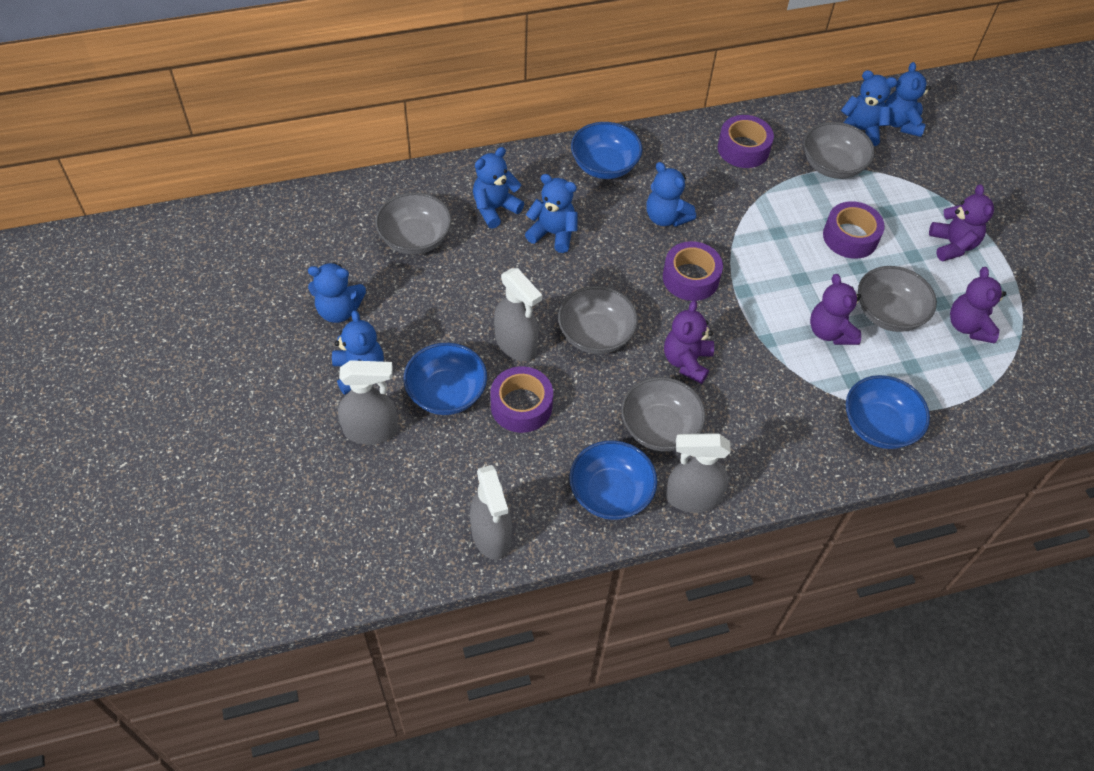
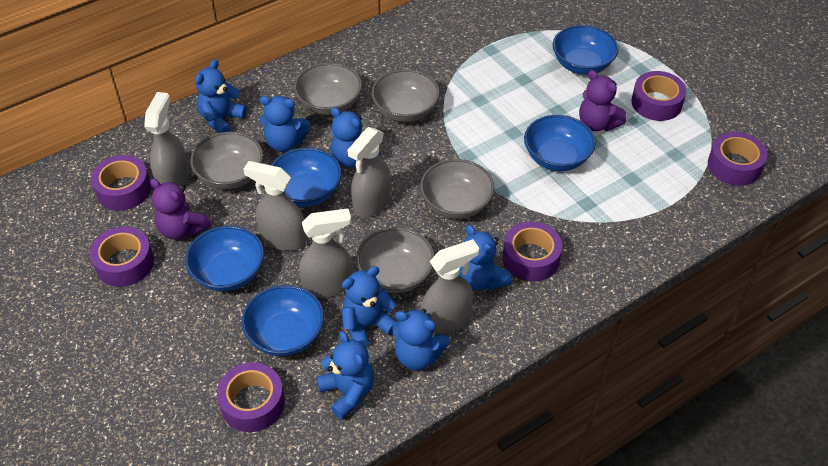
blue bowl: 4 -> 5
grey spray bottle: 4 -> 5
purple tape: 4 -> 6
purple teddy bear: 4 -> 2

